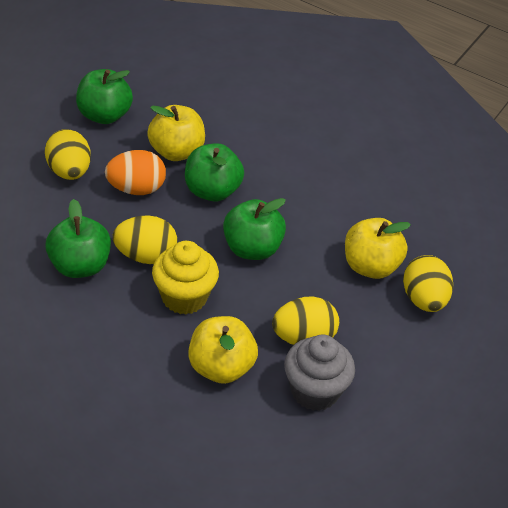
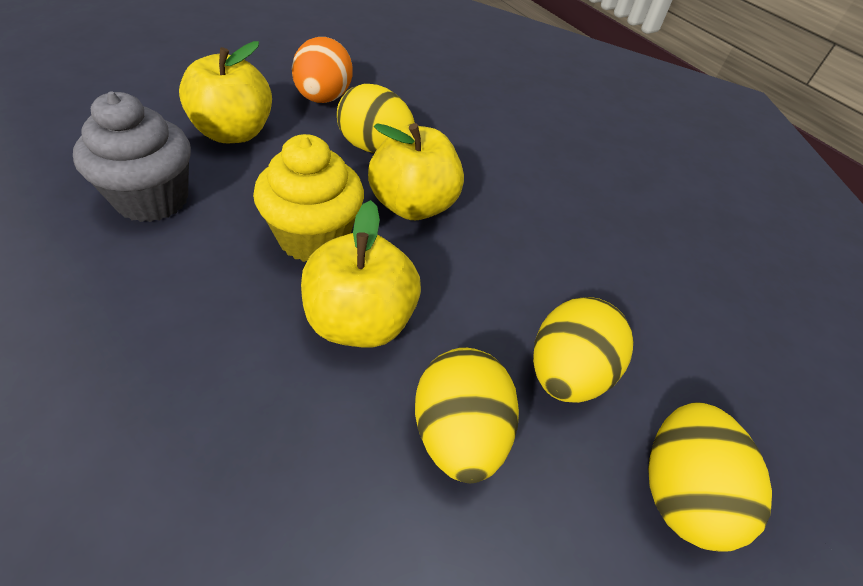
green apple: 4 -> 0

